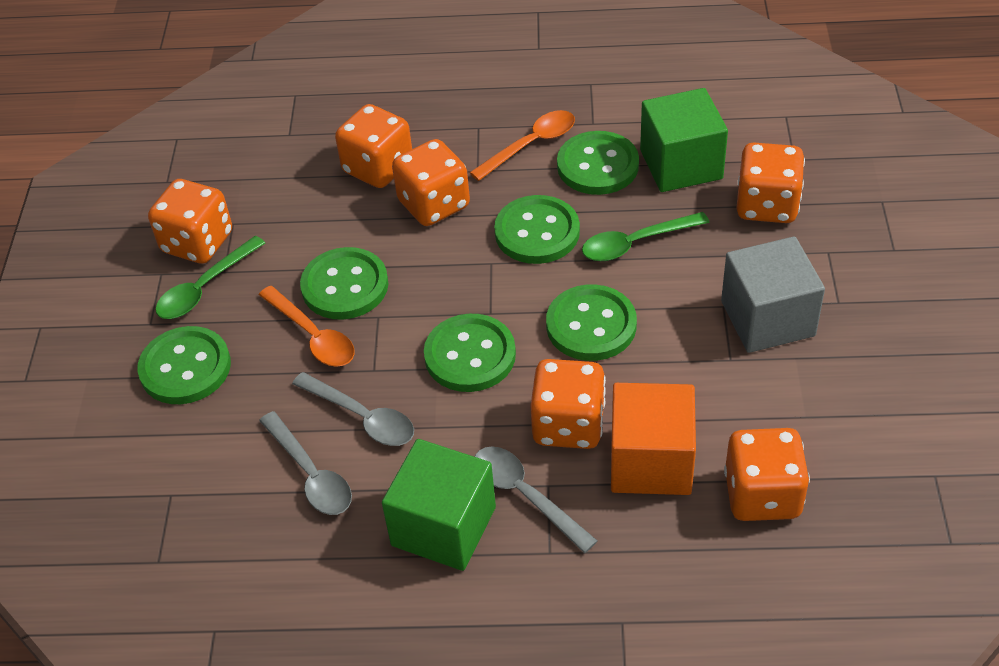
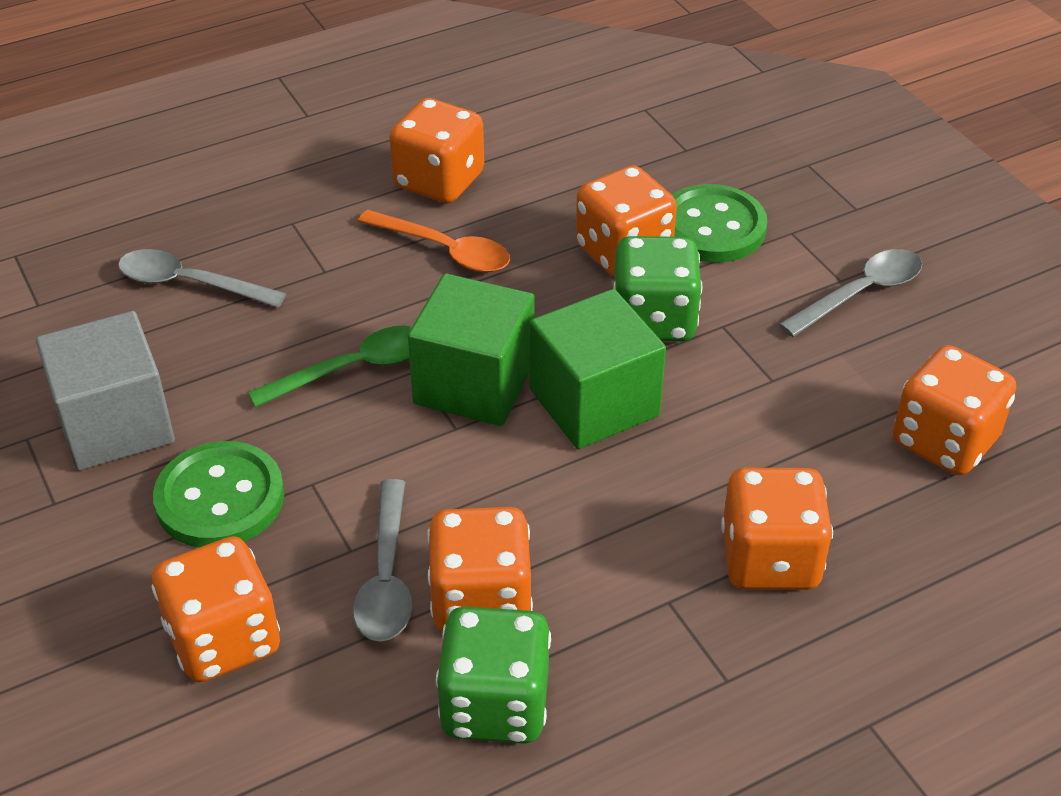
green button: 6 -> 2
green dice: 0 -> 2
green spoon: 2 -> 1
orange cube: 1 -> 0
orange spoon: 2 -> 1

